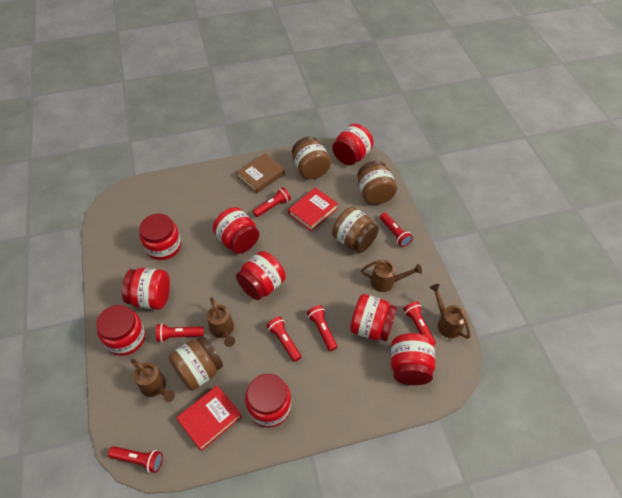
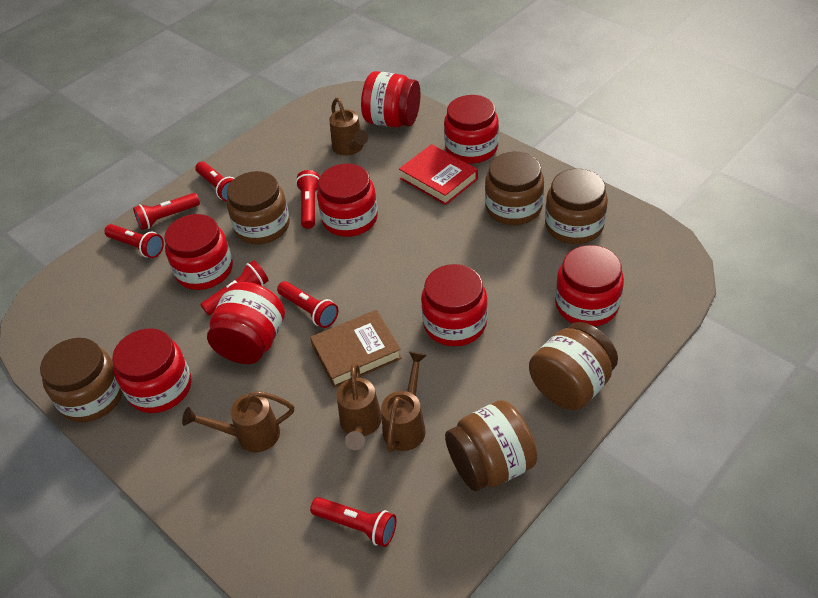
brown jar: 4 -> 6
red book: 2 -> 1
red jar: 9 -> 8

